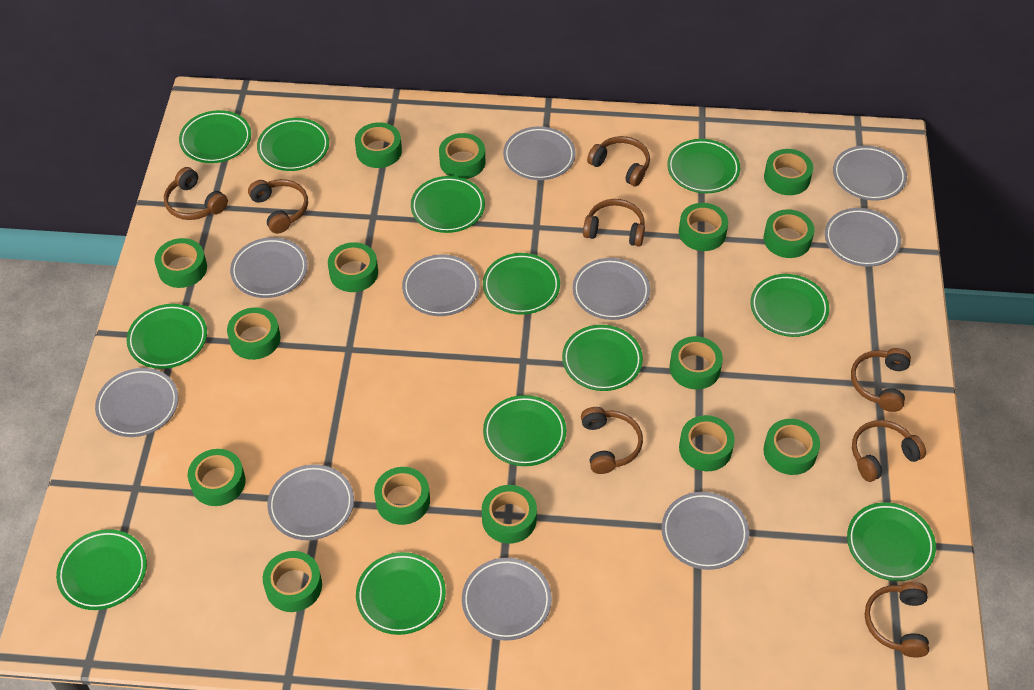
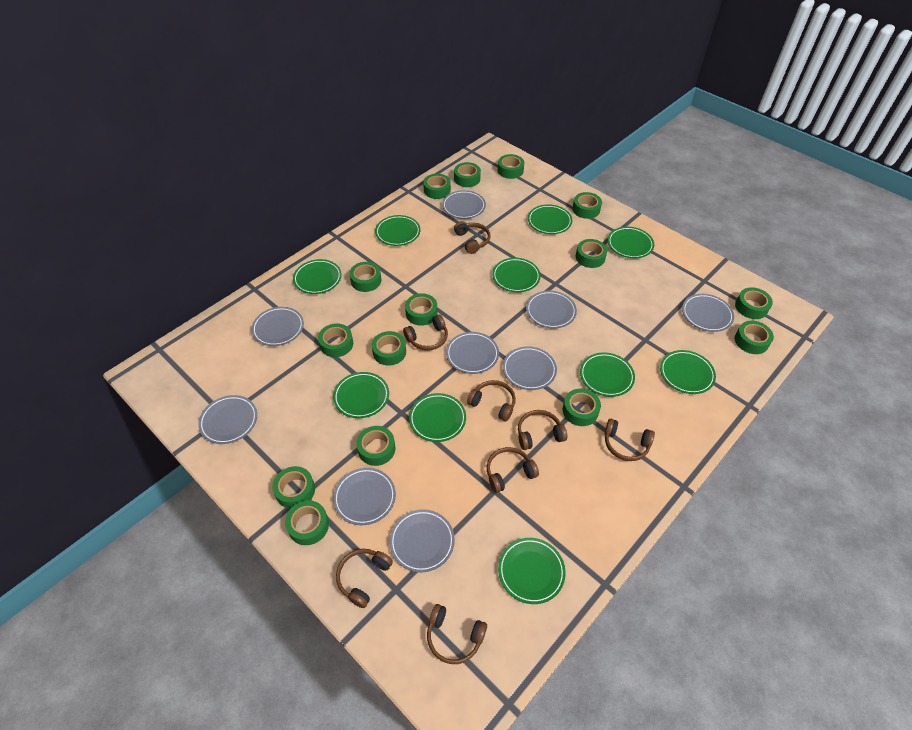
green plate: 12 -> 10
grey plate: 10 -> 9

